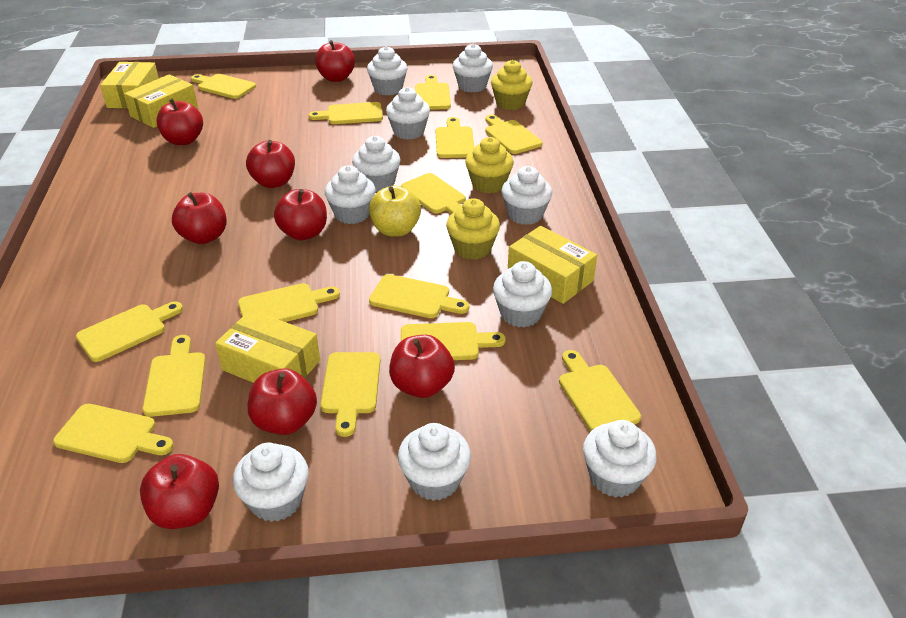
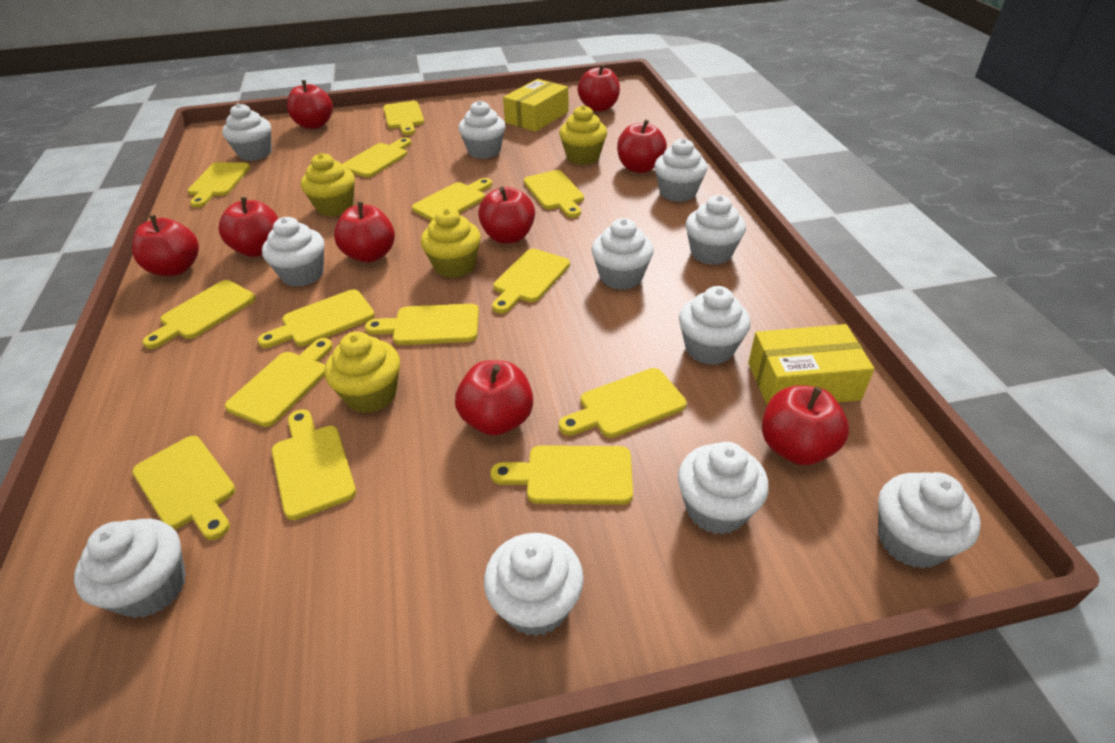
red apple: 8 -> 9
white cupcake: 10 -> 11
yellow apple: 1 -> 0
yellow box: 4 -> 2
yellow cupcake: 3 -> 4

